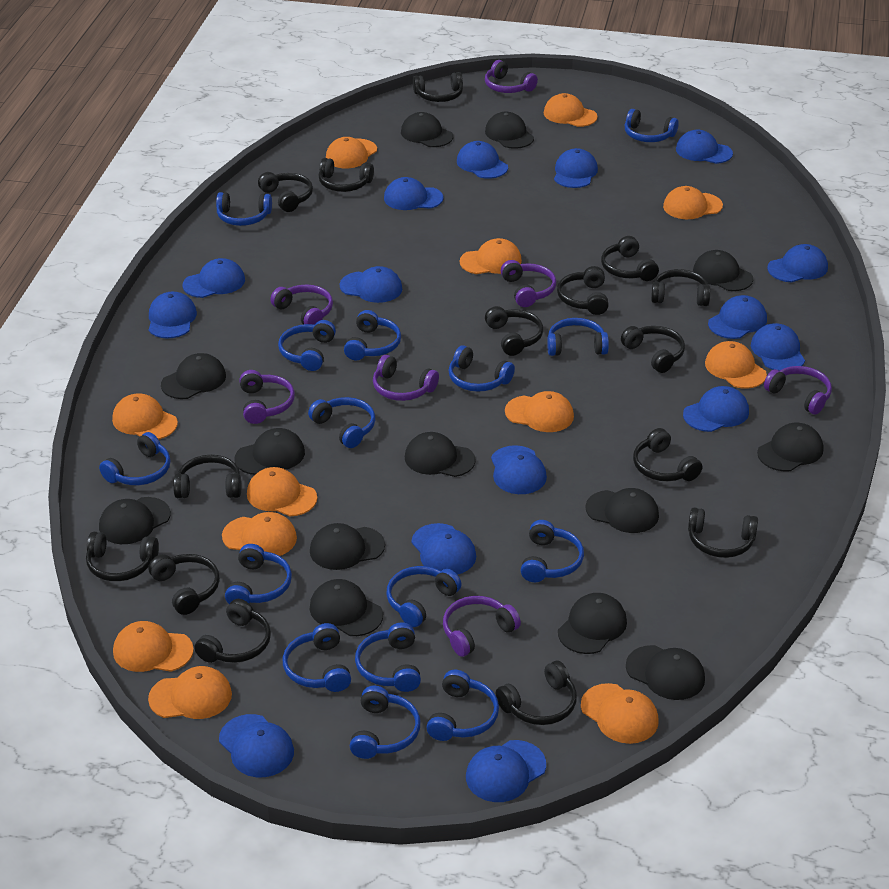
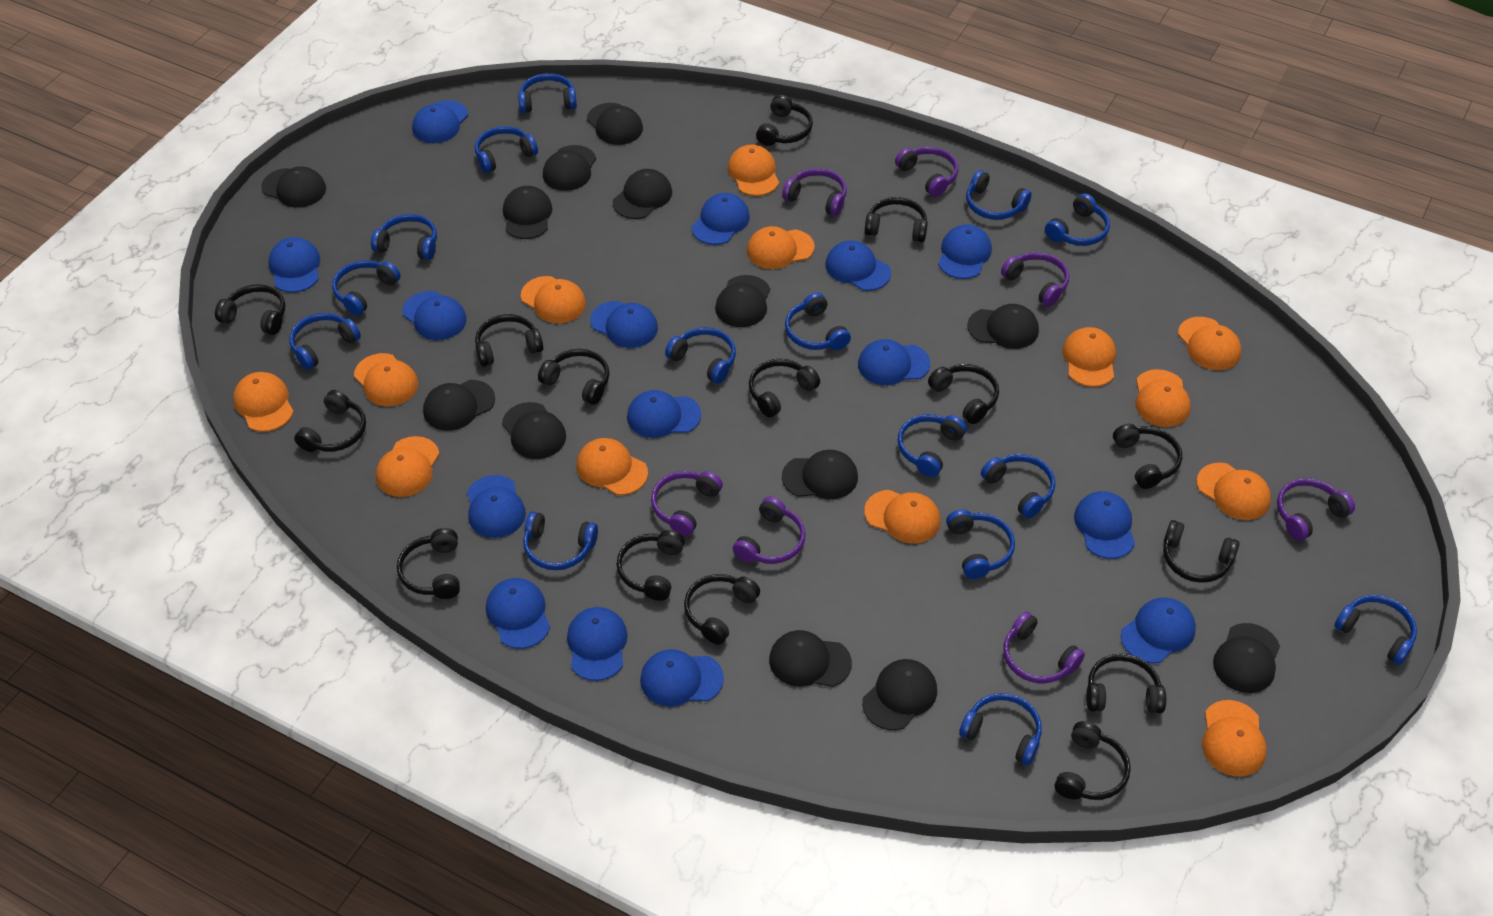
orange cap: 12 -> 13

